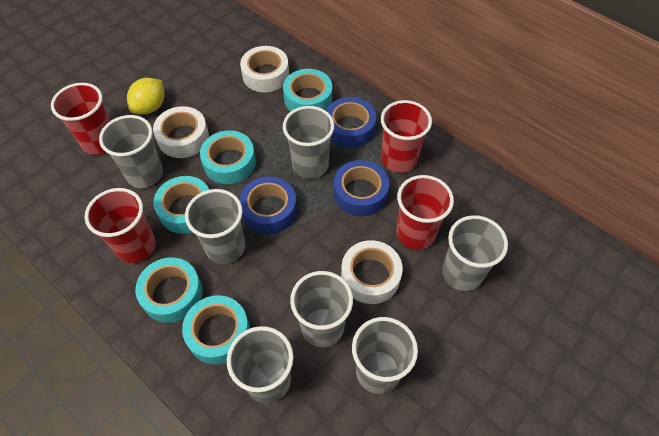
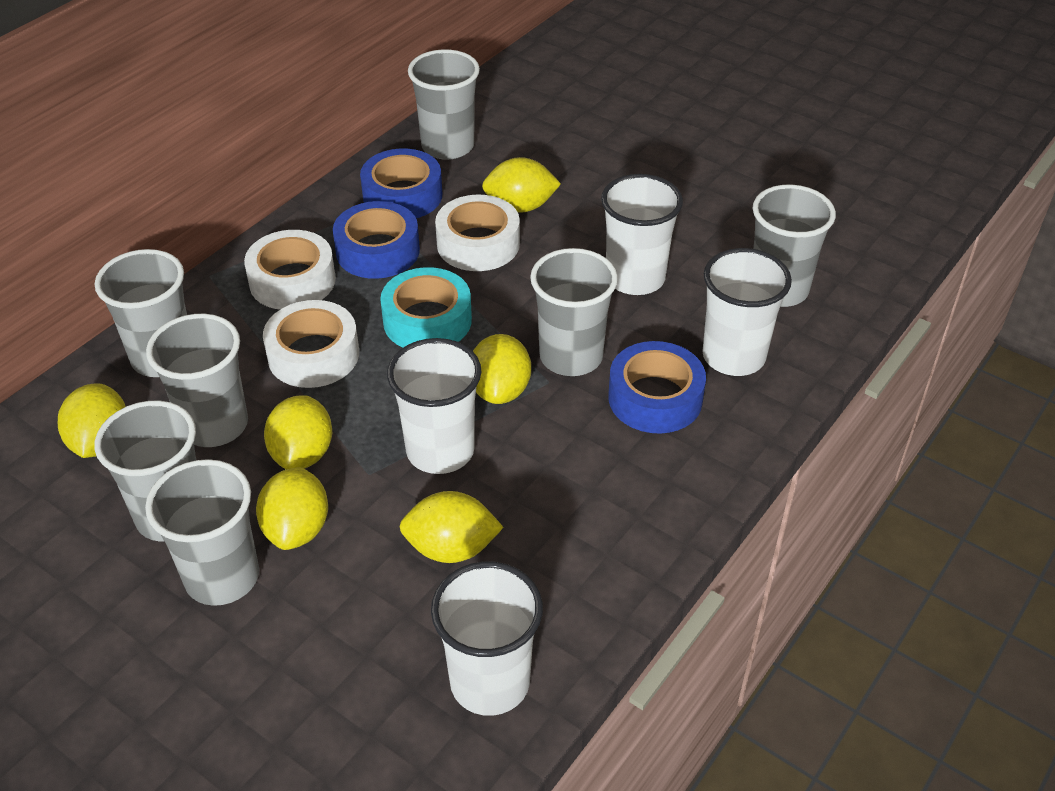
red cup: 4 -> 0
turquoise tape: 5 -> 1
white cup: 0 -> 4
yellow lemon: 1 -> 6

